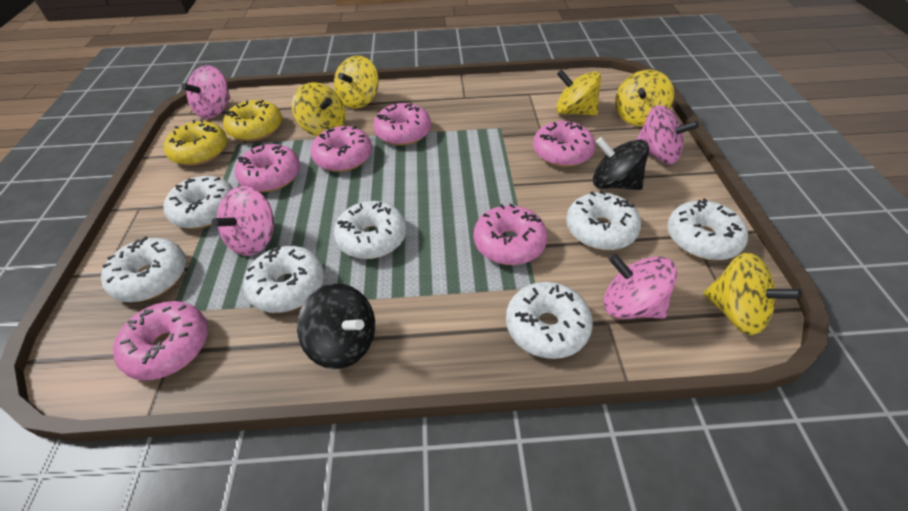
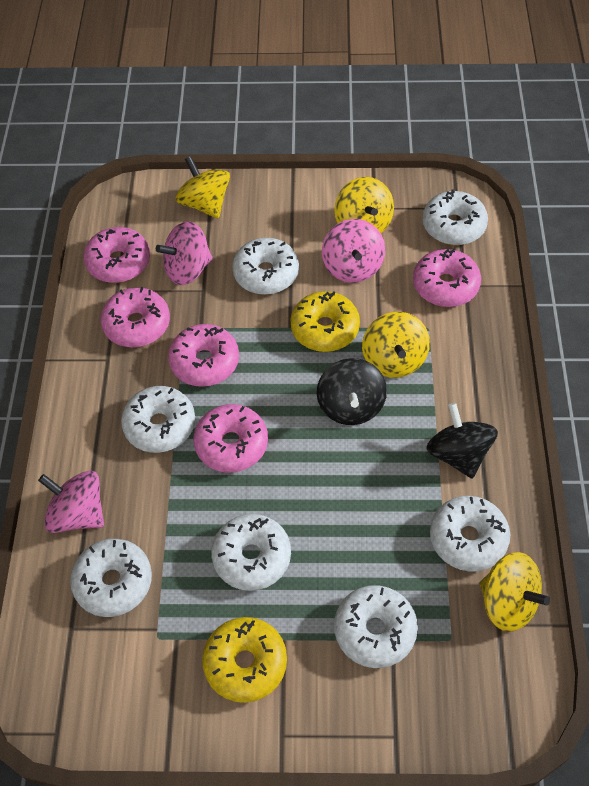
pink donut: 6 -> 5
pink spinning top: 4 -> 3
yellow spinning top: 5 -> 4

